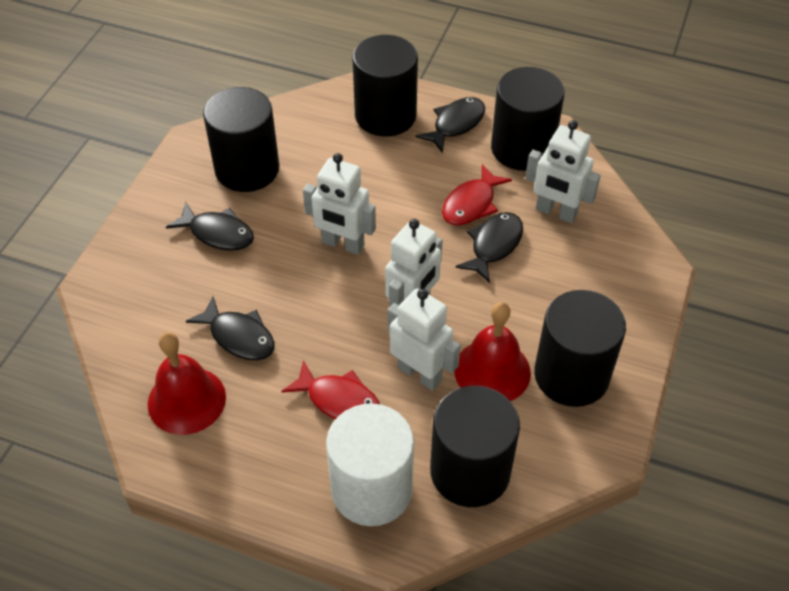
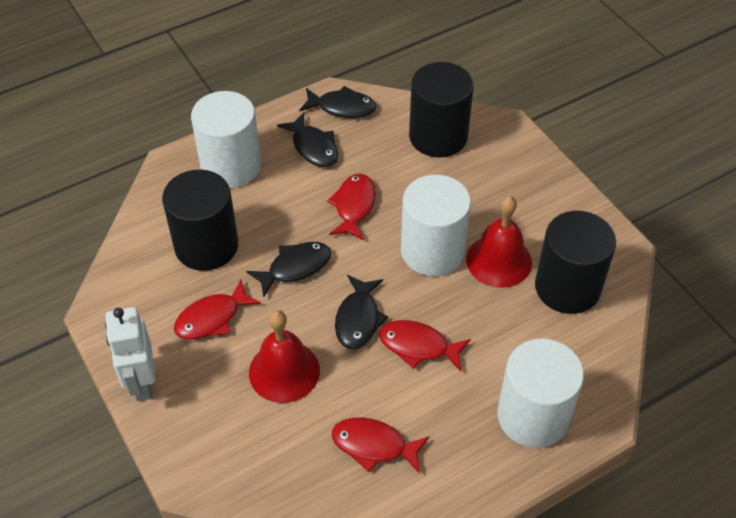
black cylinder: 5 -> 3
red fish: 2 -> 4
white cylinder: 1 -> 3
white robot: 4 -> 1

